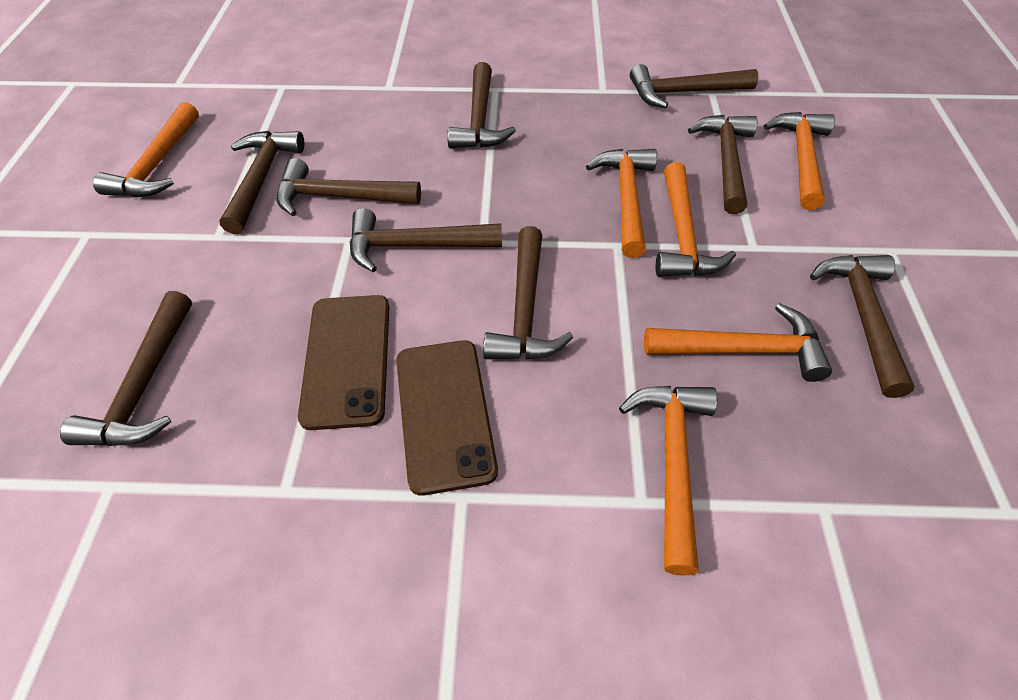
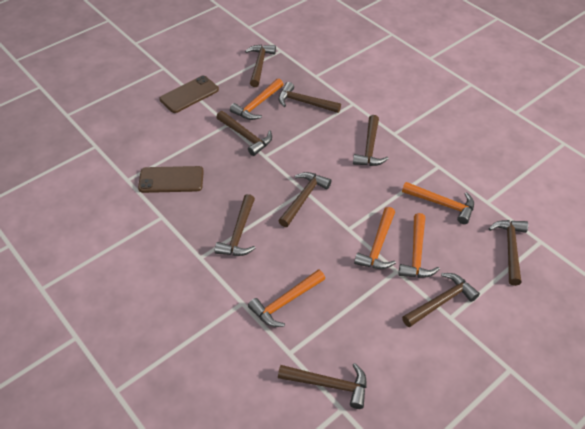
orange hammer: 6 -> 5

